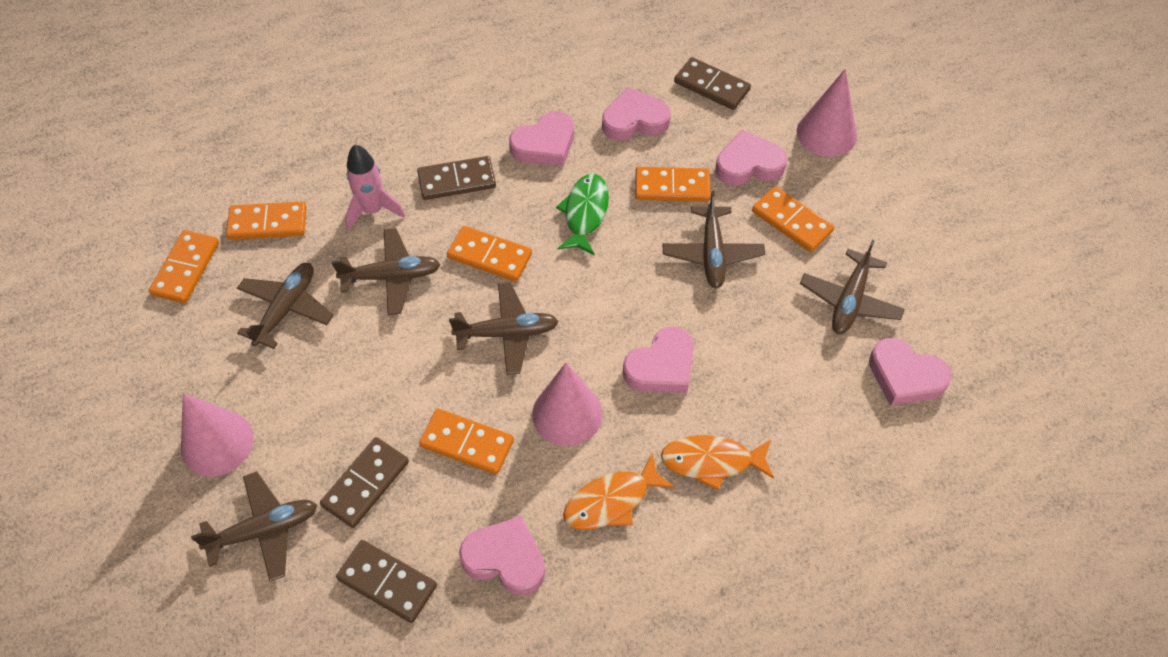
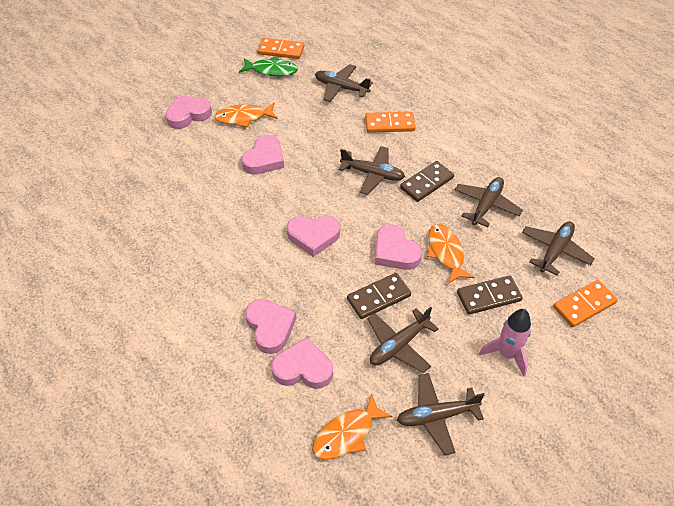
brown domino: 4 -> 3
orange domino: 6 -> 3
orange fish: 2 -> 3
pink cone: 3 -> 0

